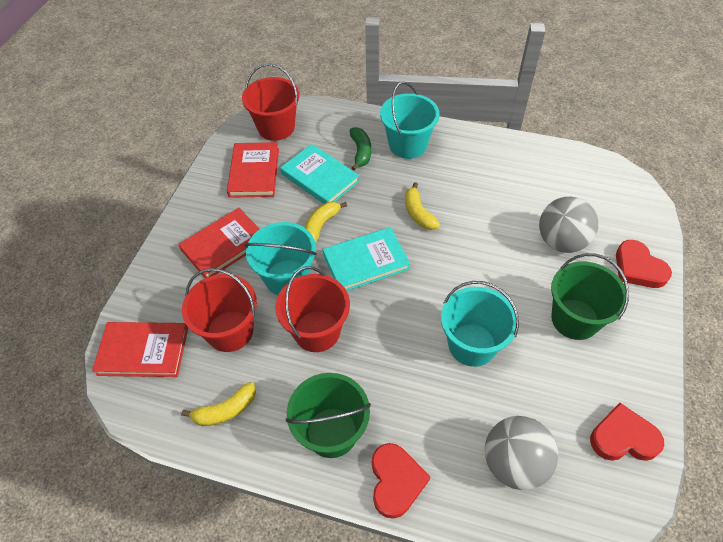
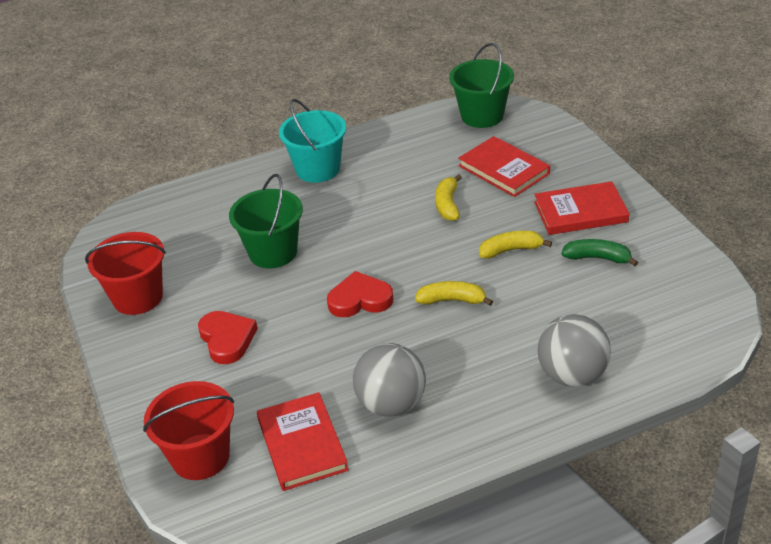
red bucket: 3 -> 2
red heart: 3 -> 2
turquoise book: 2 -> 0
turquoise bucket: 3 -> 1

